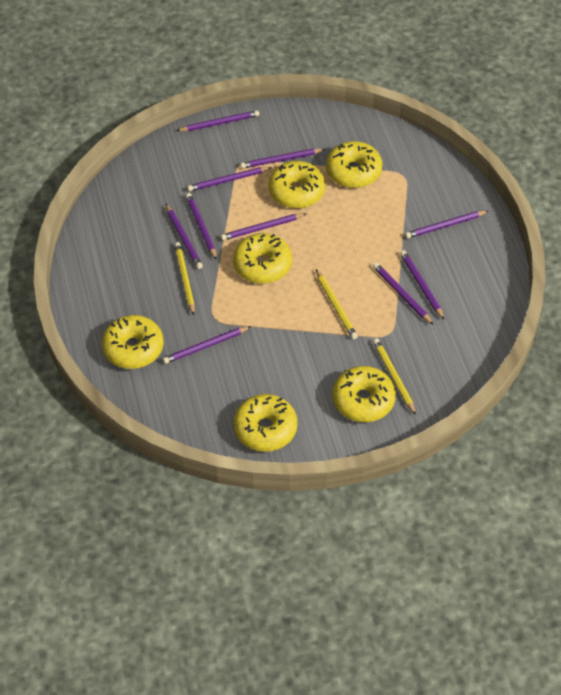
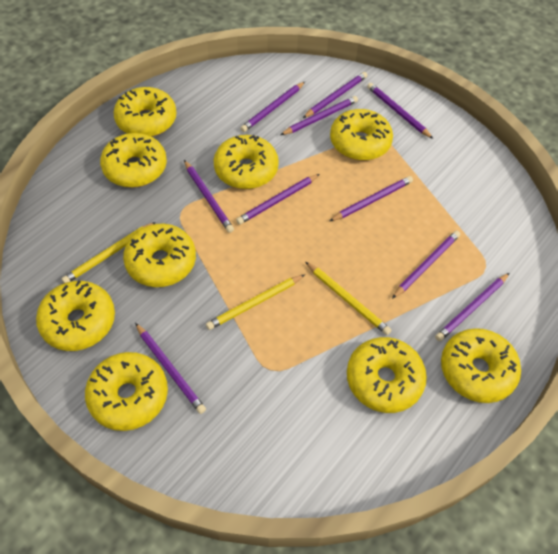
yellow donut: 6 -> 9

